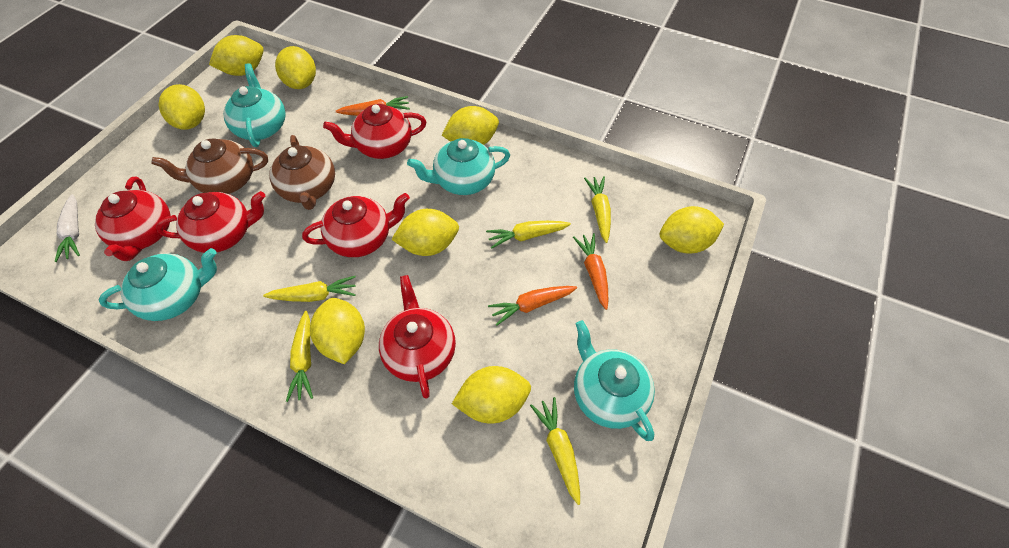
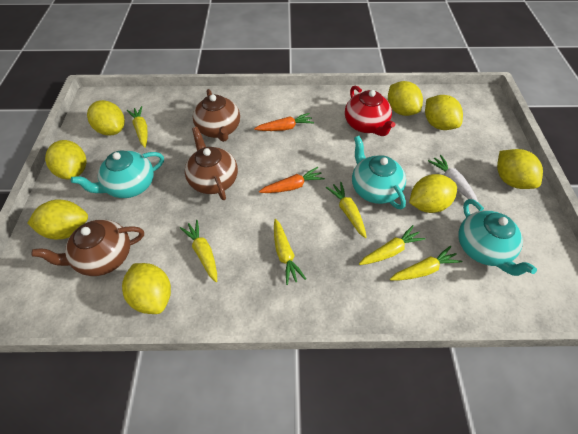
brown teapot: 2 -> 3
orange carrot: 3 -> 2
red teapot: 5 -> 1
turquoise teapot: 4 -> 3
yellow carrot: 5 -> 6

